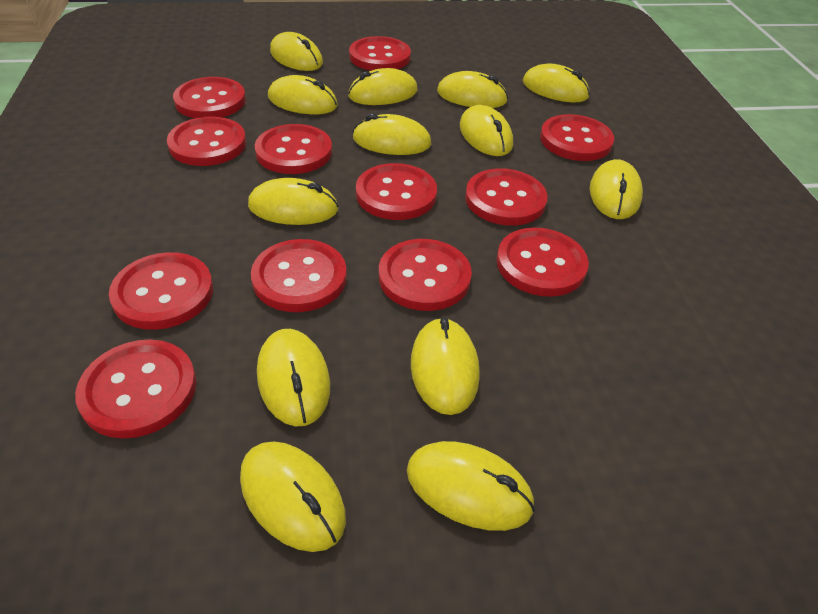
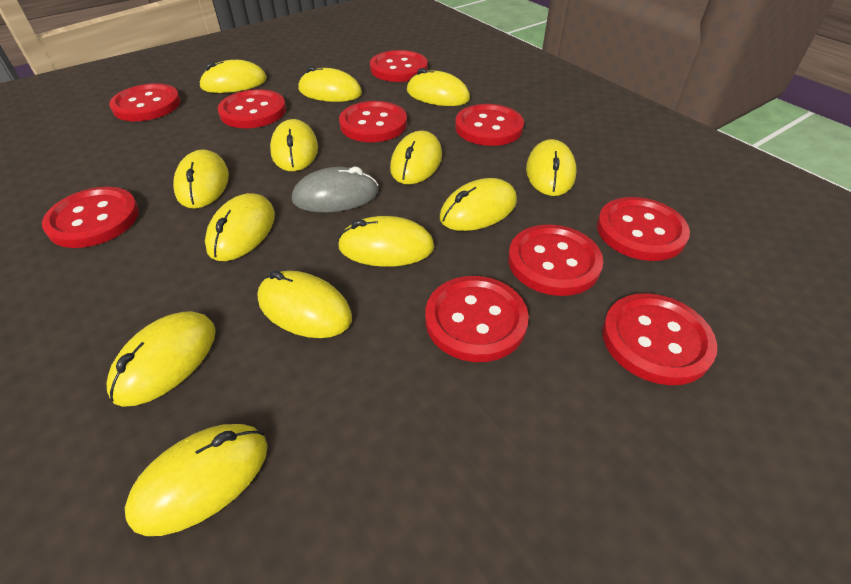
grey mouse: 0 -> 1
red button: 12 -> 10

